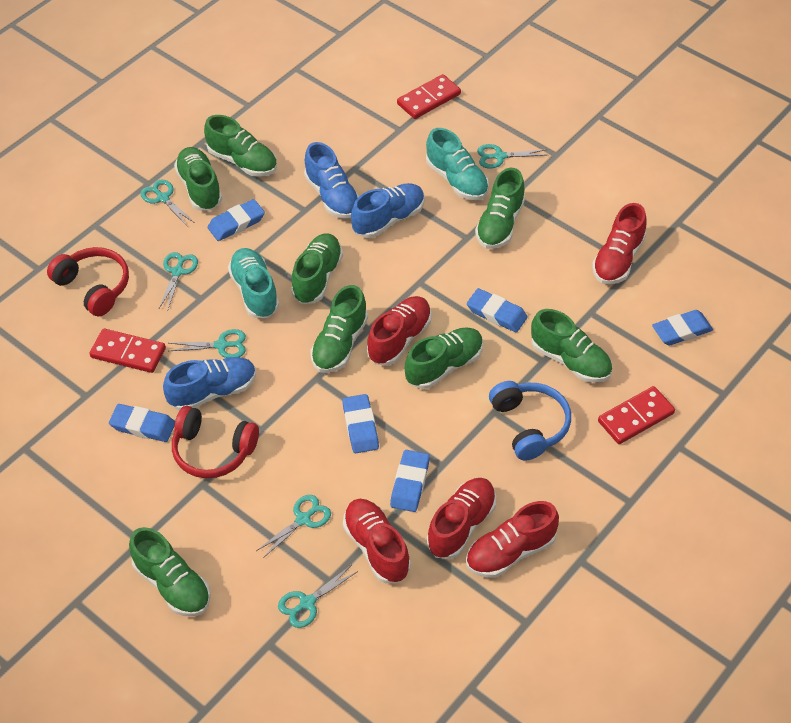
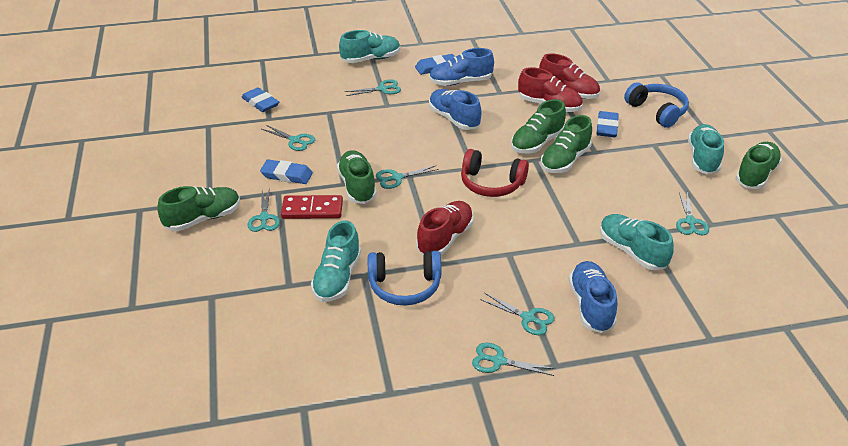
blue eraser: 6 -> 4
blue headphones: 1 -> 2
green shoe: 8 -> 5
red domino: 3 -> 1
red headphones: 2 -> 1
red shoe: 5 -> 3
turquoise scissors: 6 -> 7
turquoise shoe: 2 -> 4

